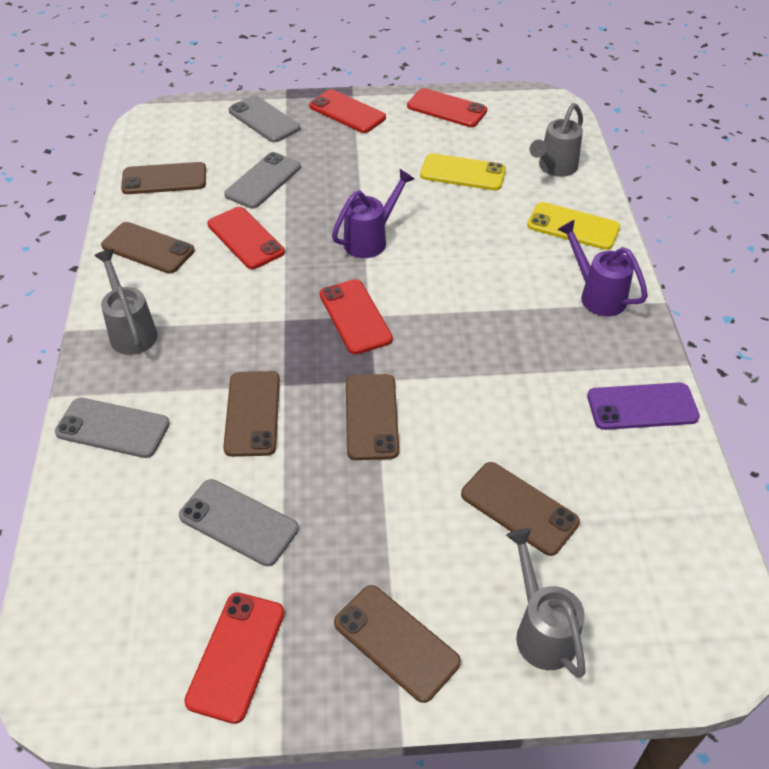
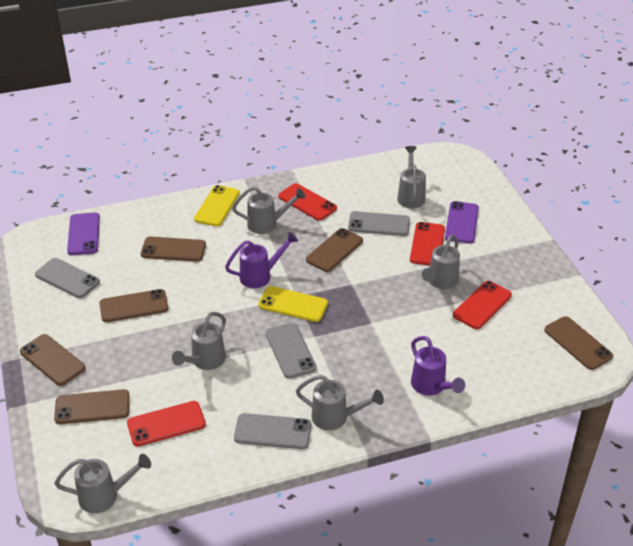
grey watering can: 3 -> 6
purple phone: 1 -> 2
red phone: 5 -> 4

